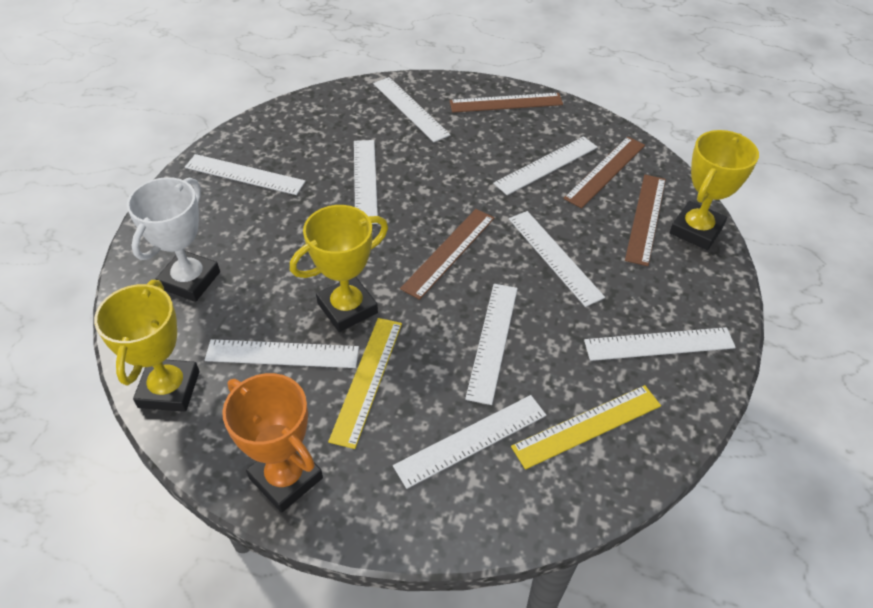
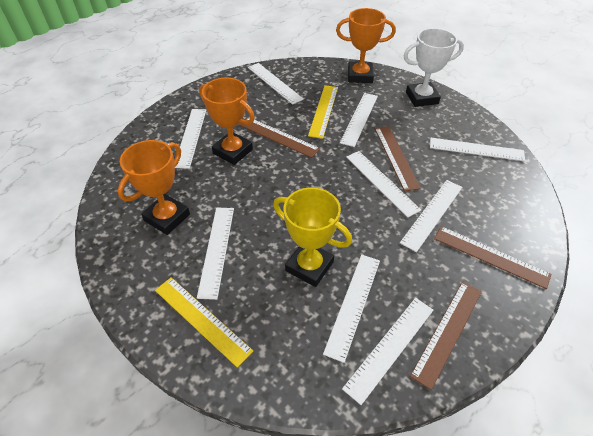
orange trophy: 1 -> 3
yellow trophy: 3 -> 1

